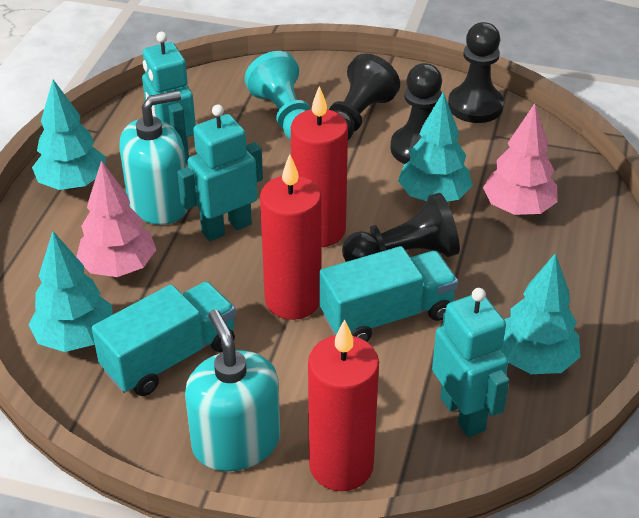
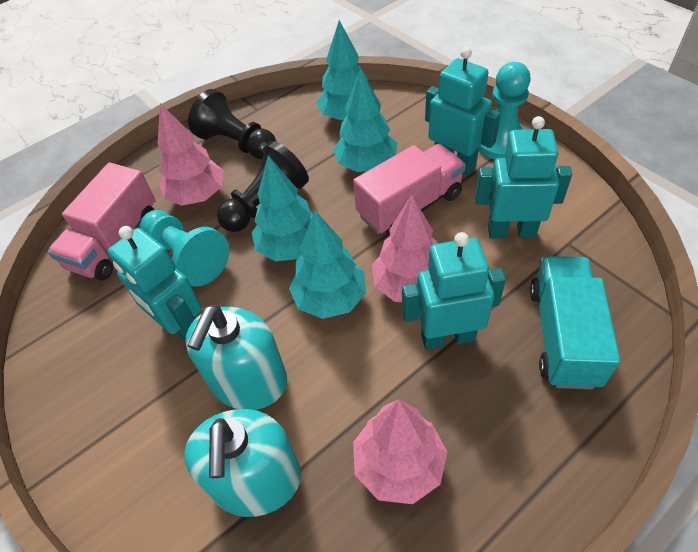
black pawn: 4 -> 2
pink tree: 2 -> 3
pink truck: 0 -> 2
red candle: 3 -> 0
turquoise pawn: 1 -> 2
turquoise robot: 3 -> 4
turquoise truck: 2 -> 1

